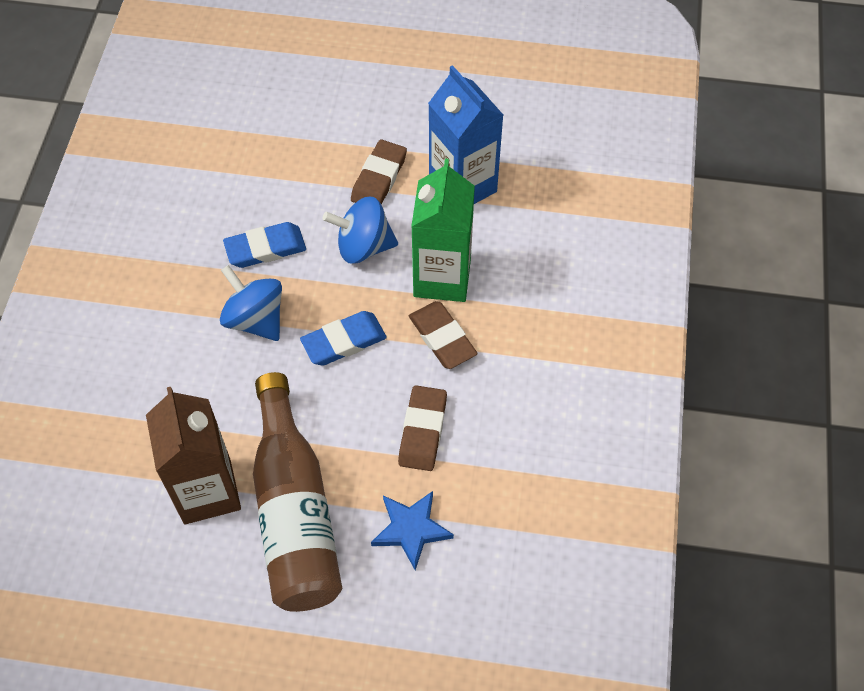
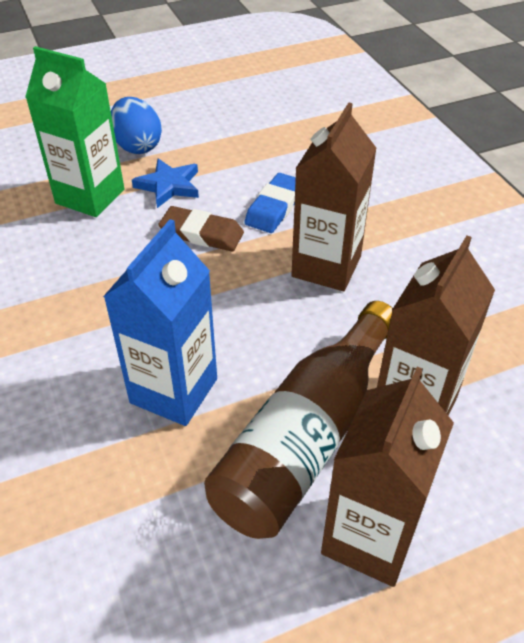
blue egg: 0 -> 1
blue eraser: 2 -> 1
blue spinning top: 2 -> 0
brown carton: 1 -> 3
brown eraser: 3 -> 1

